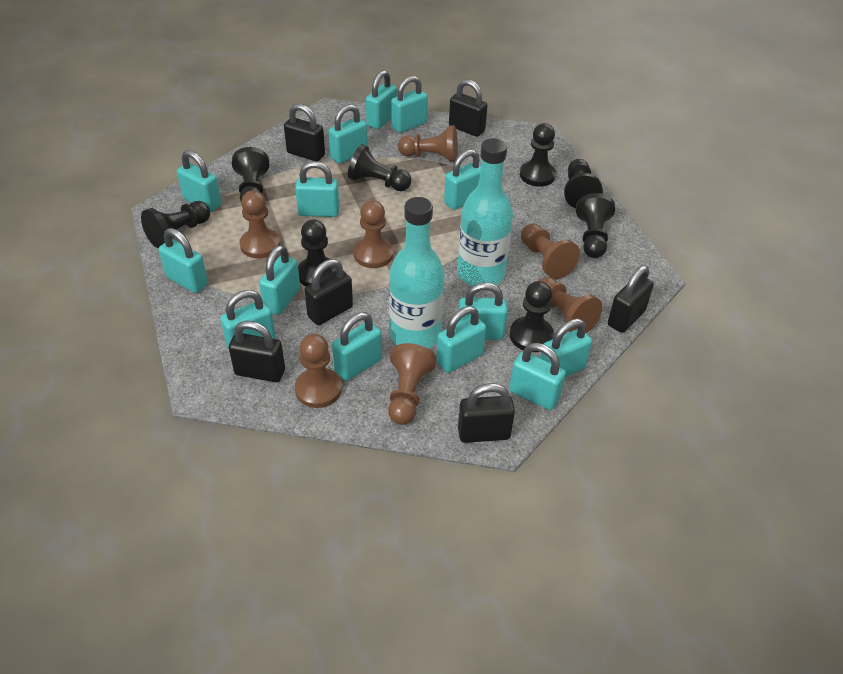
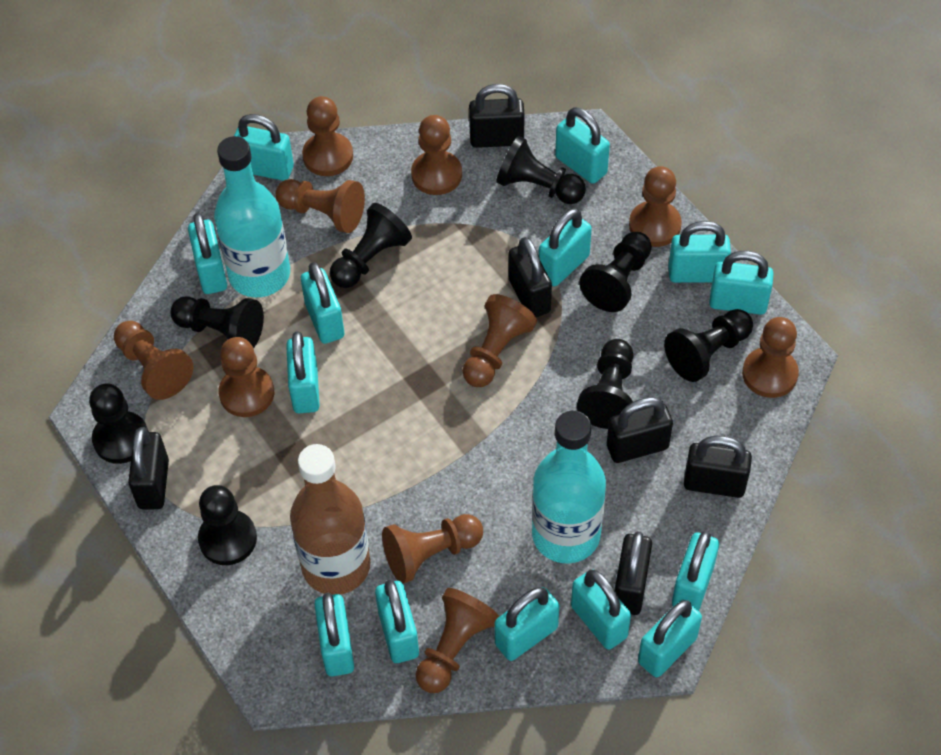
brown bottle: 0 -> 1
brown pawn: 7 -> 10

